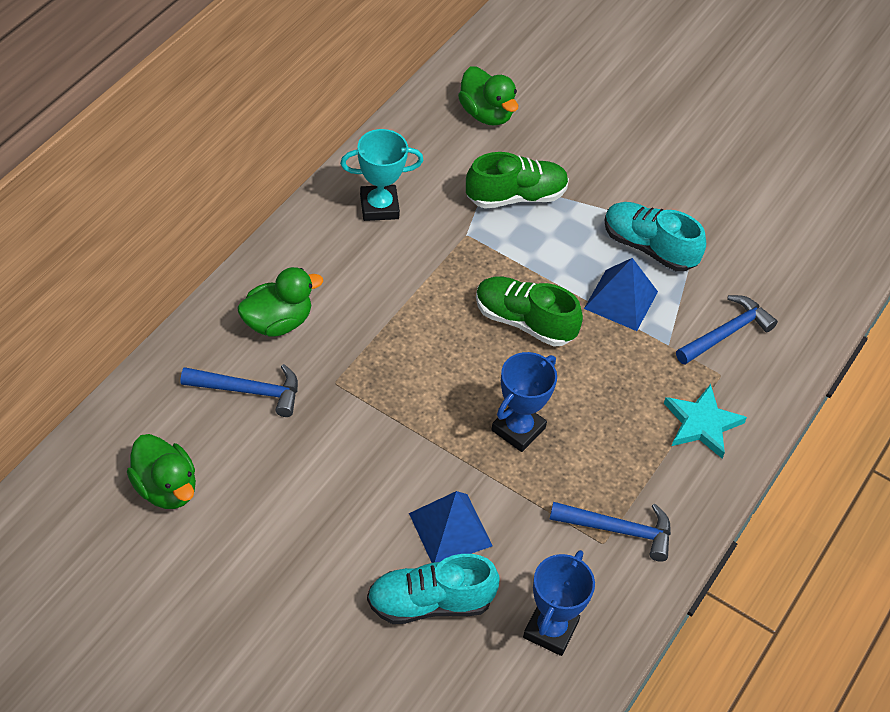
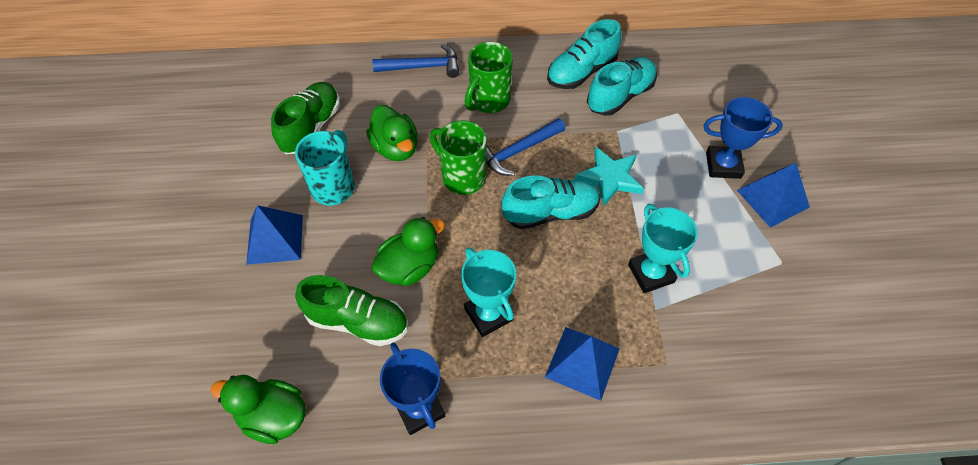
blue hammer: 3 -> 2
blue pyramid: 2 -> 3
green mug: 0 -> 2
turquoise mug: 0 -> 1
turquoise shoe: 2 -> 3
turquoise trophy: 1 -> 2

